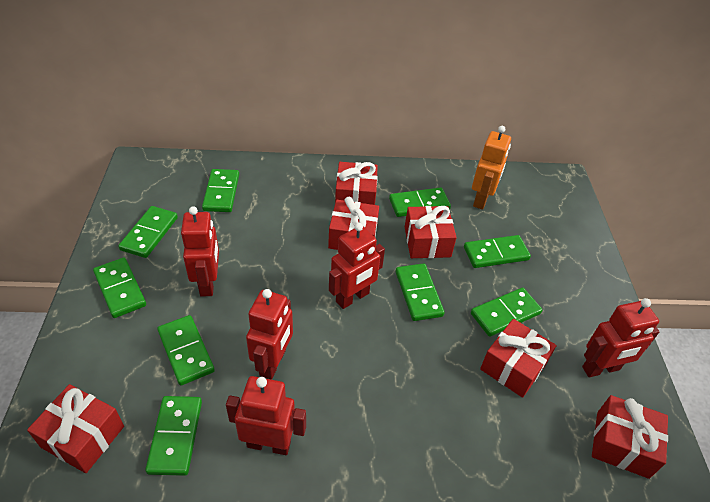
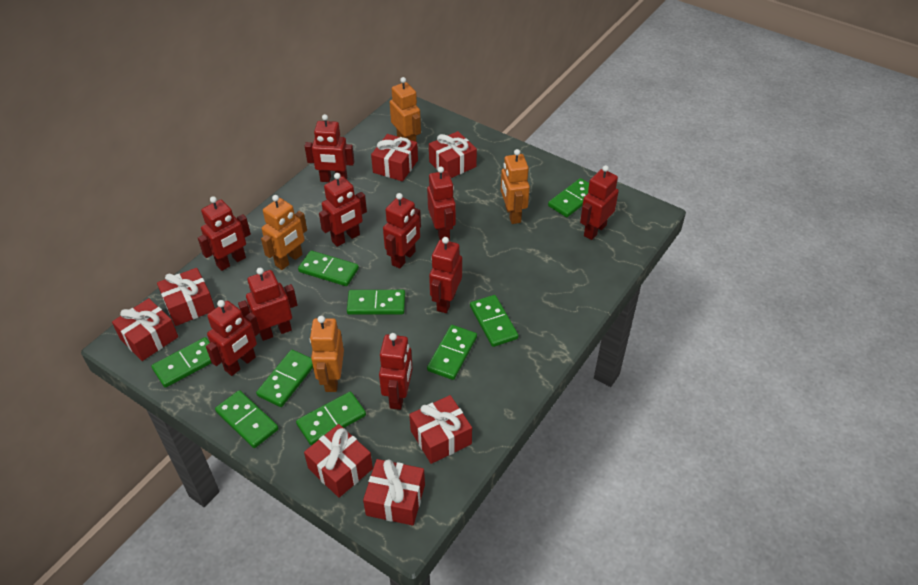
orange robot: 1 -> 4
red gift: 6 -> 7
red robot: 5 -> 10

